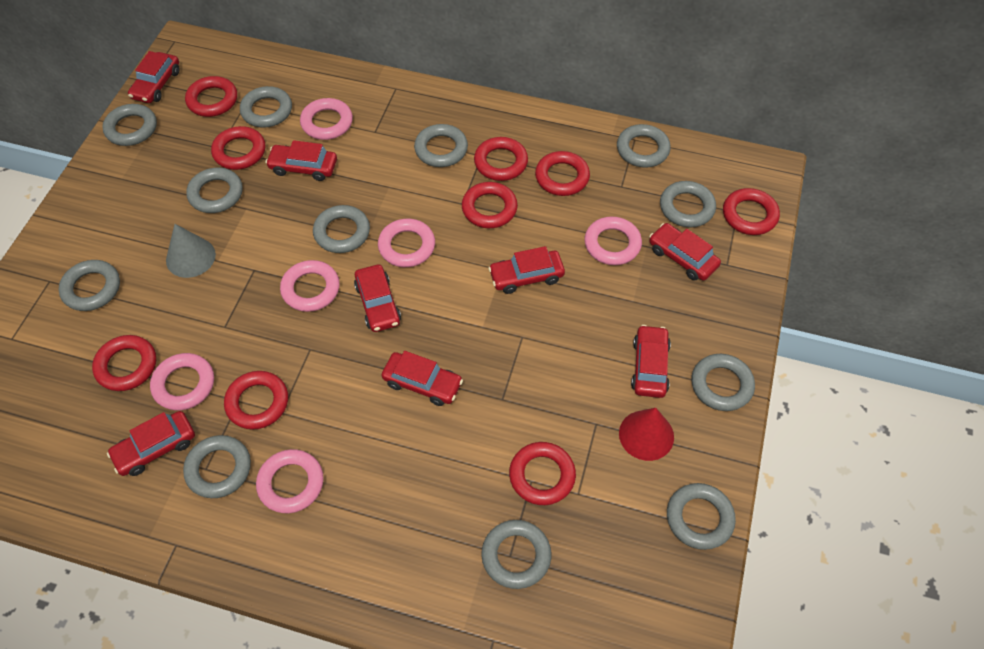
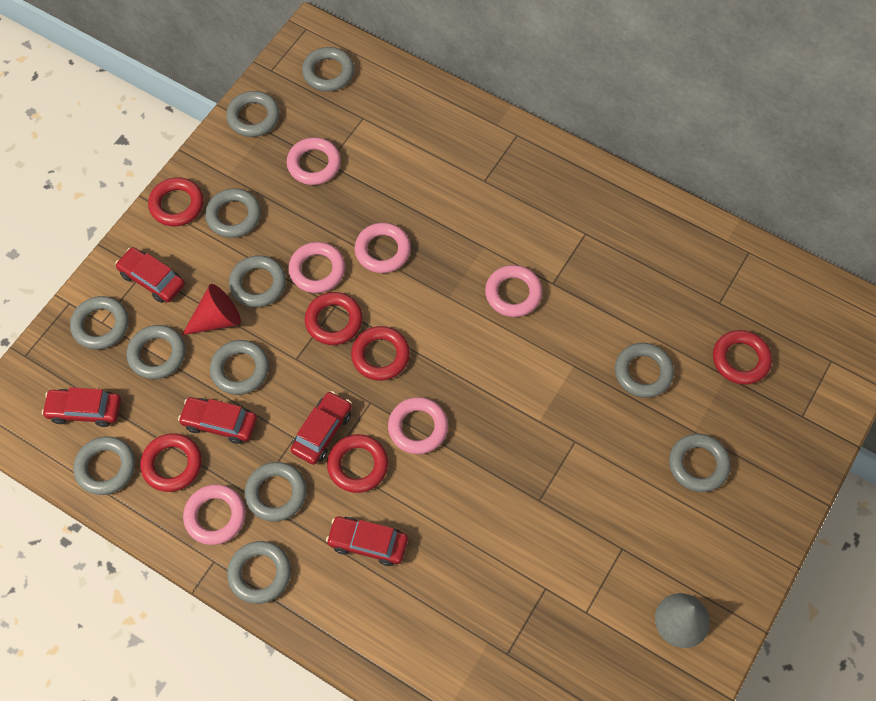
red car: 8 -> 5
red ring: 9 -> 6

